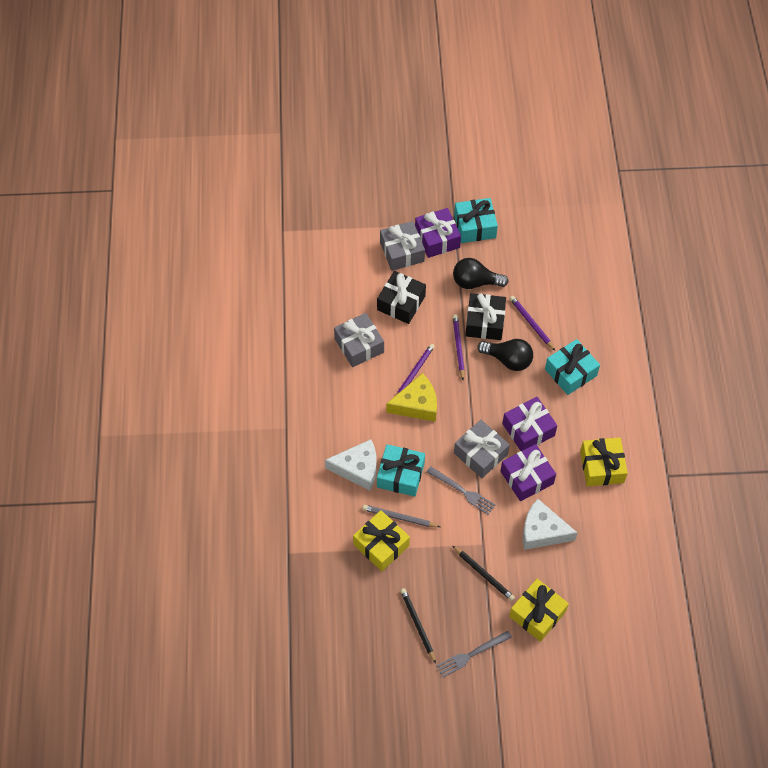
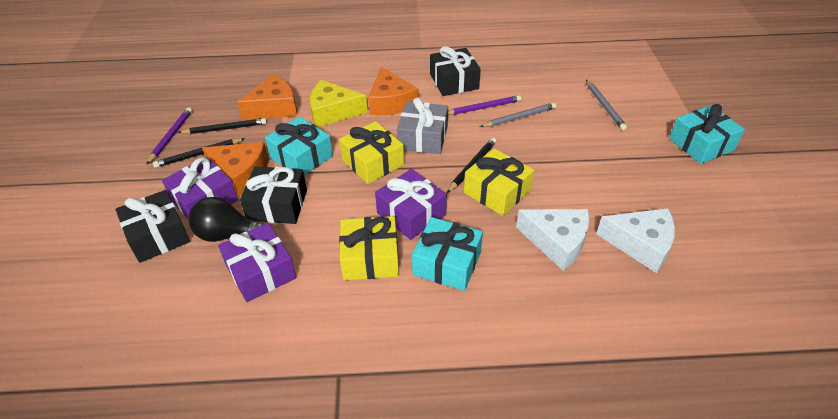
black gift: 2 -> 3
black light bulb: 2 -> 1
black pencil: 2 -> 3
grey fork: 2 -> 0
grey gift: 3 -> 1
grey pencil: 1 -> 2
orange cheese: 0 -> 3
purple pencil: 3 -> 2

